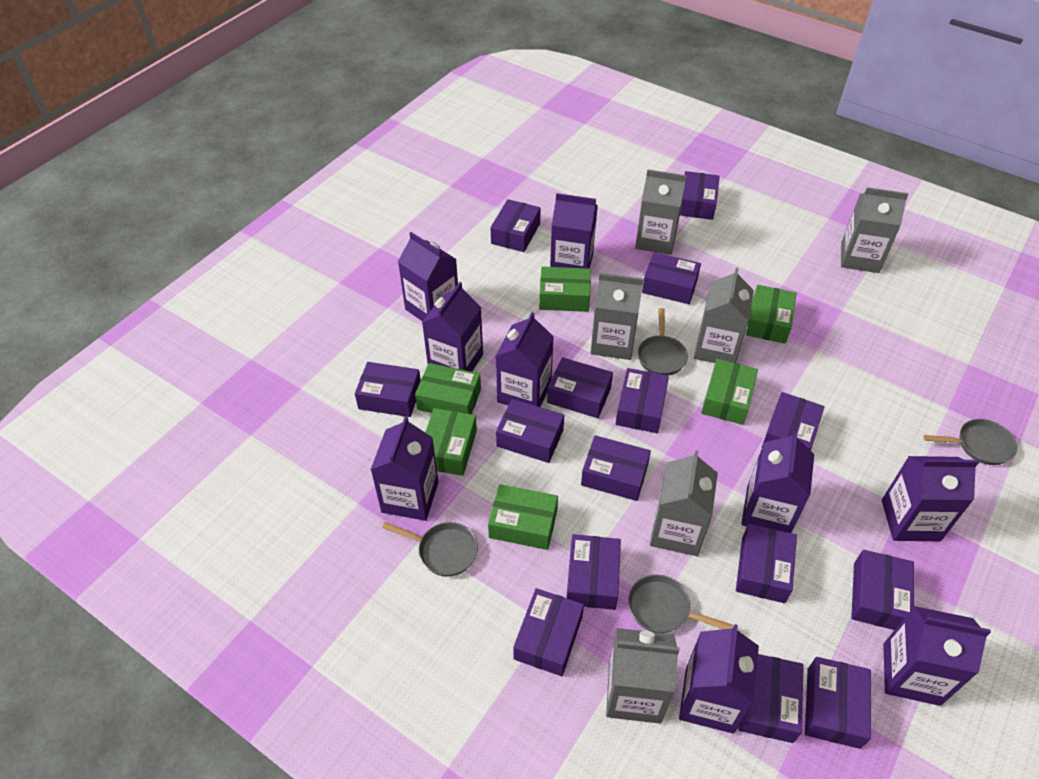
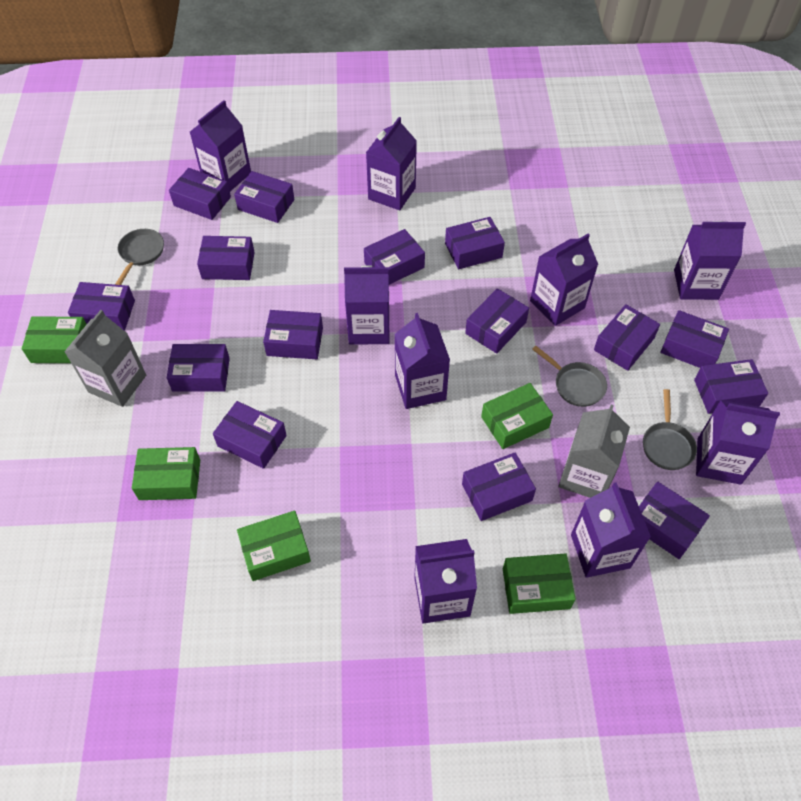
green box: 6 -> 5
grey carton: 6 -> 2
grey pan: 4 -> 3

